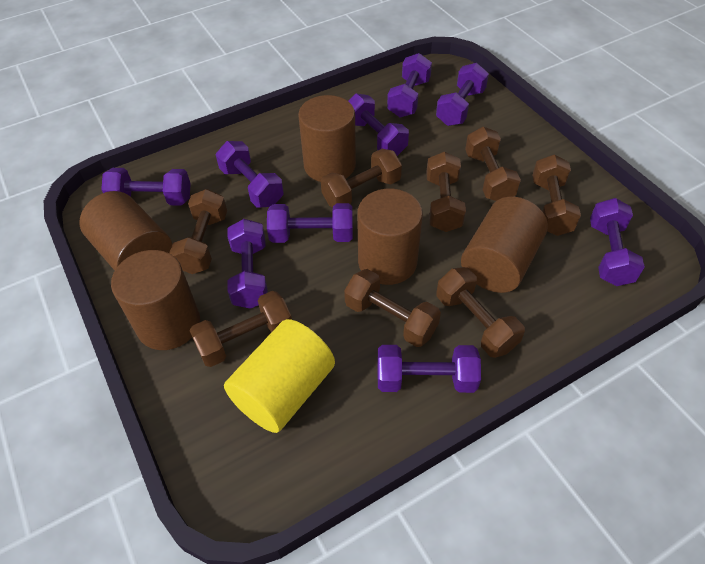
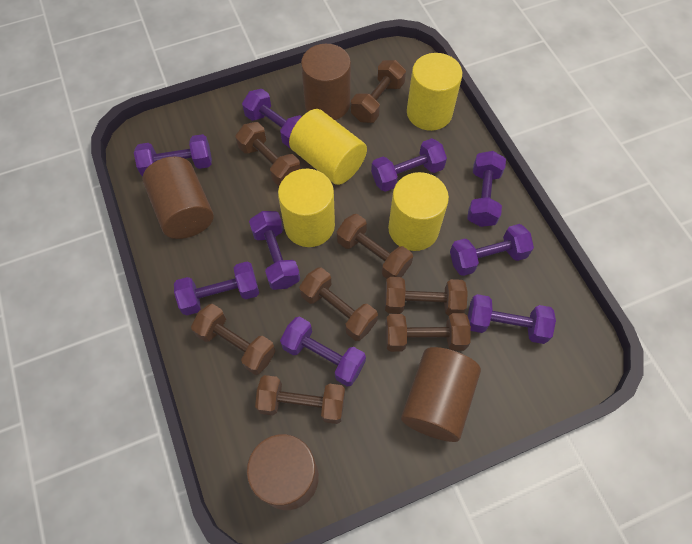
brown cylinder: 5 -> 4
yellow cylinder: 1 -> 4

